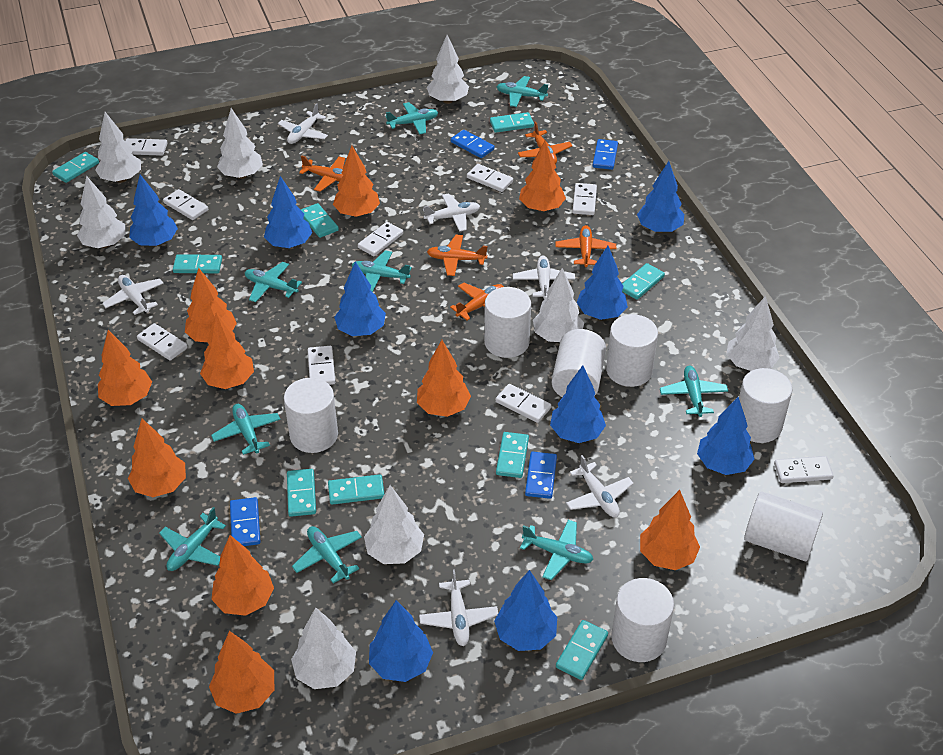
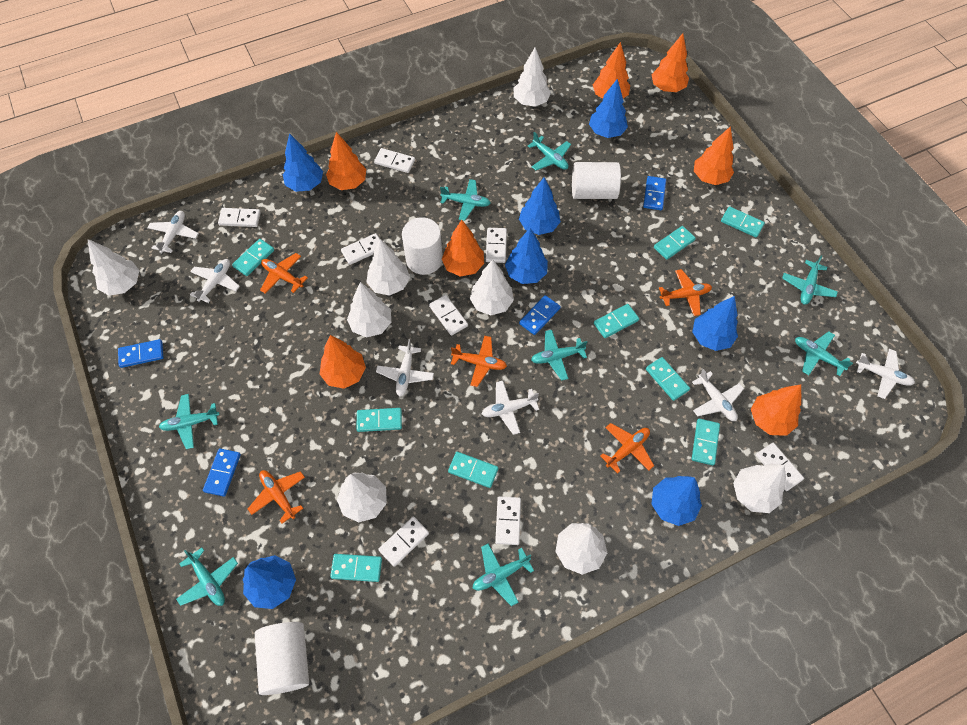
blue tree: 9 -> 7
orange tree: 10 -> 7
turquoise plane: 9 -> 8
white cylinder: 7 -> 3
white domino: 9 -> 8

